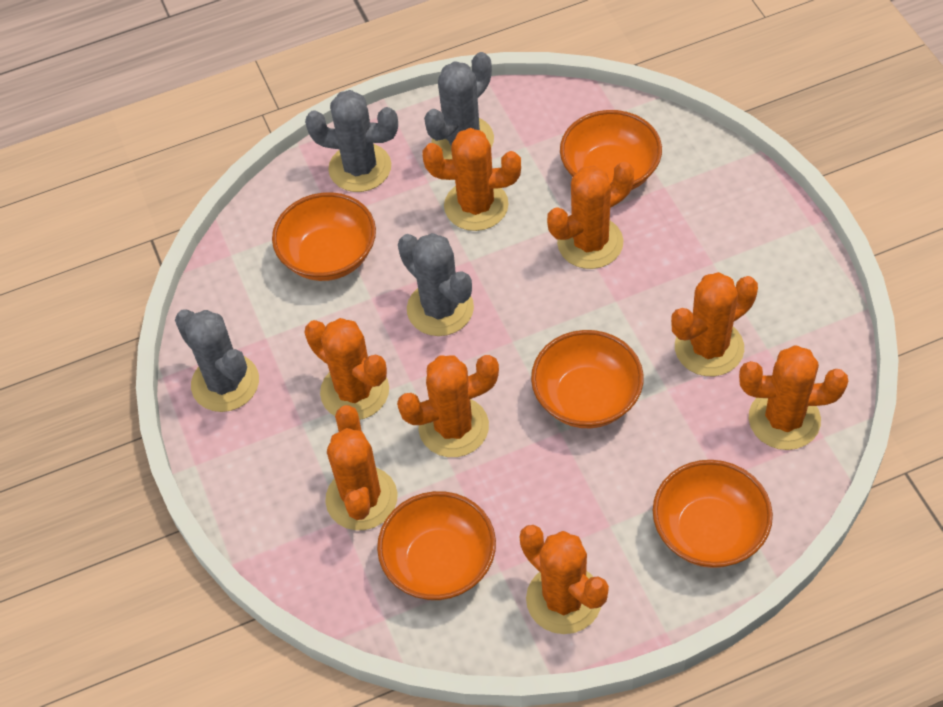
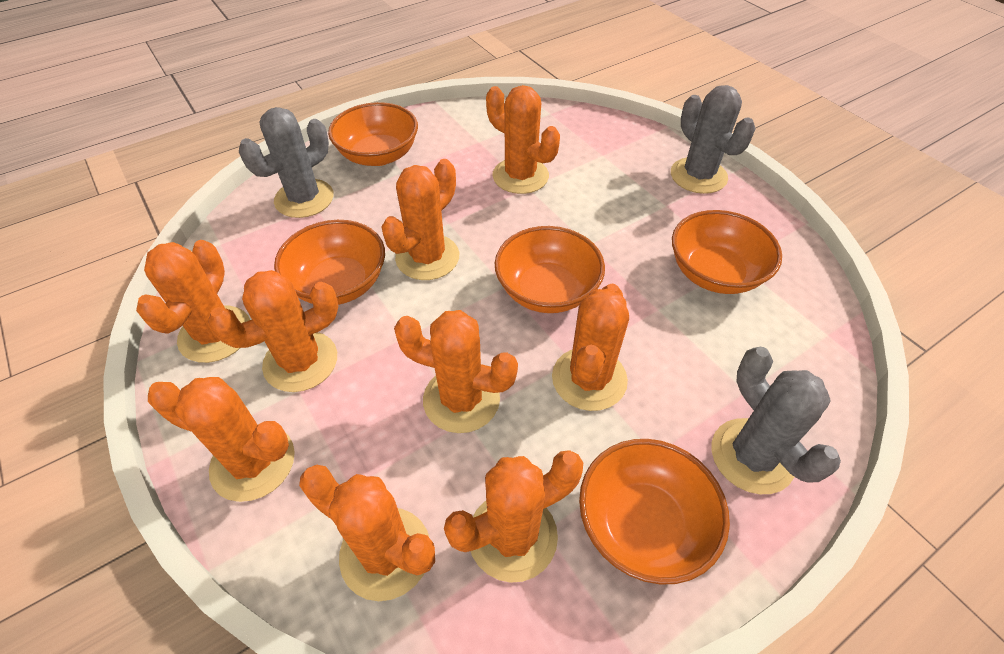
grey cactus: 4 -> 3
orange cactus: 8 -> 9

